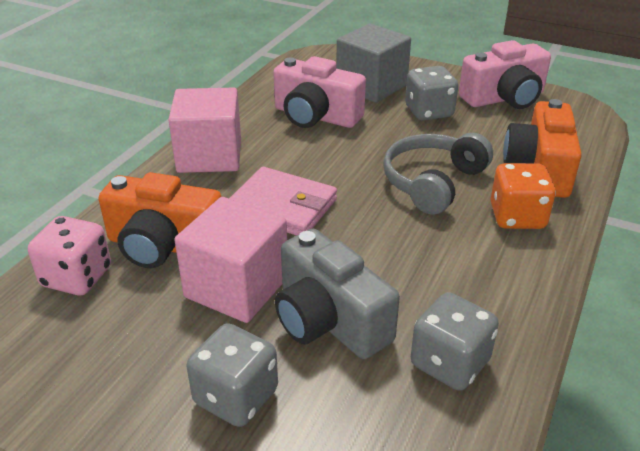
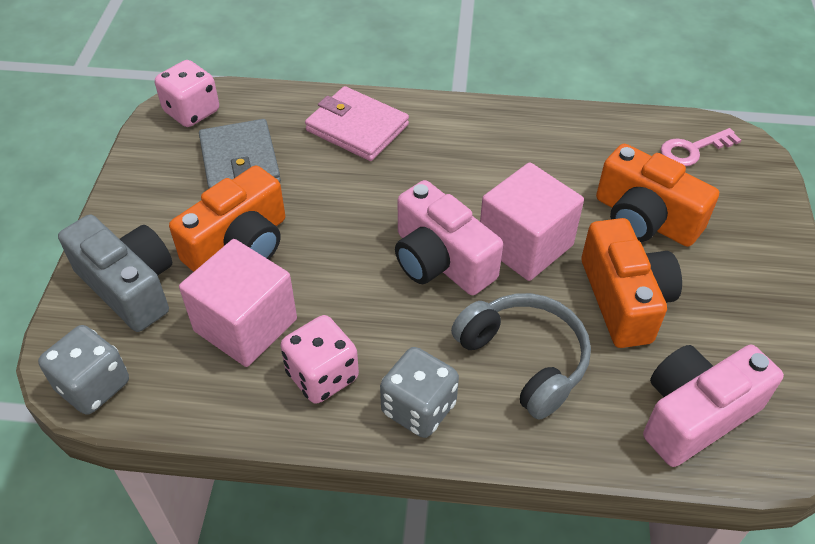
grey cube: 1 -> 0
grey dice: 3 -> 2
grey wallet: 0 -> 1
orange camera: 2 -> 3
orange dice: 1 -> 0
pink dice: 1 -> 2
pink key: 0 -> 1

